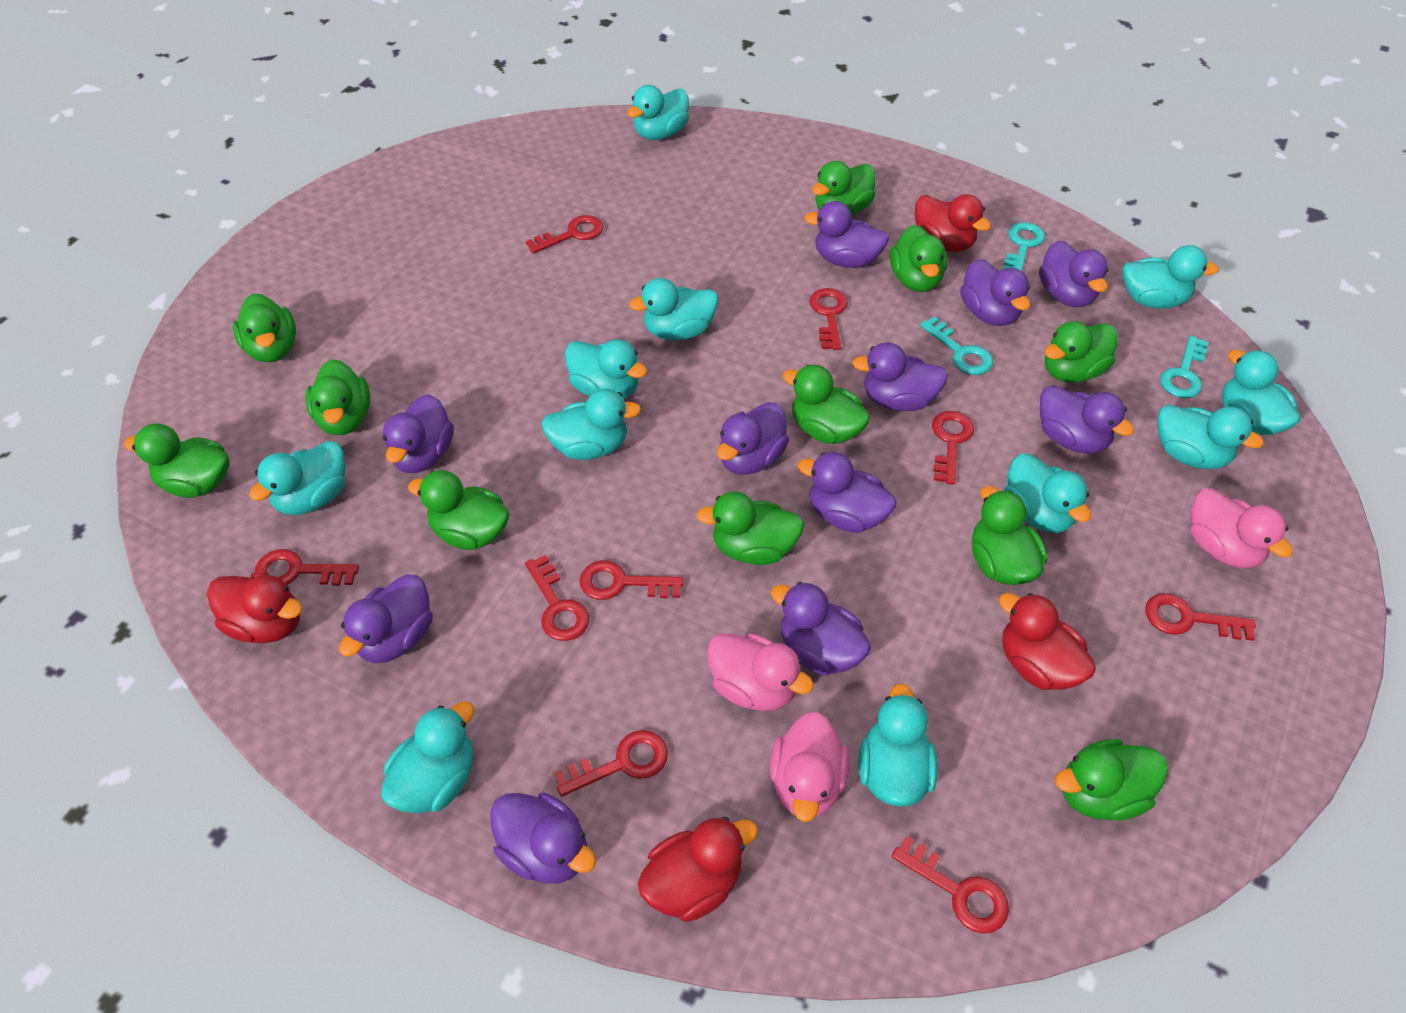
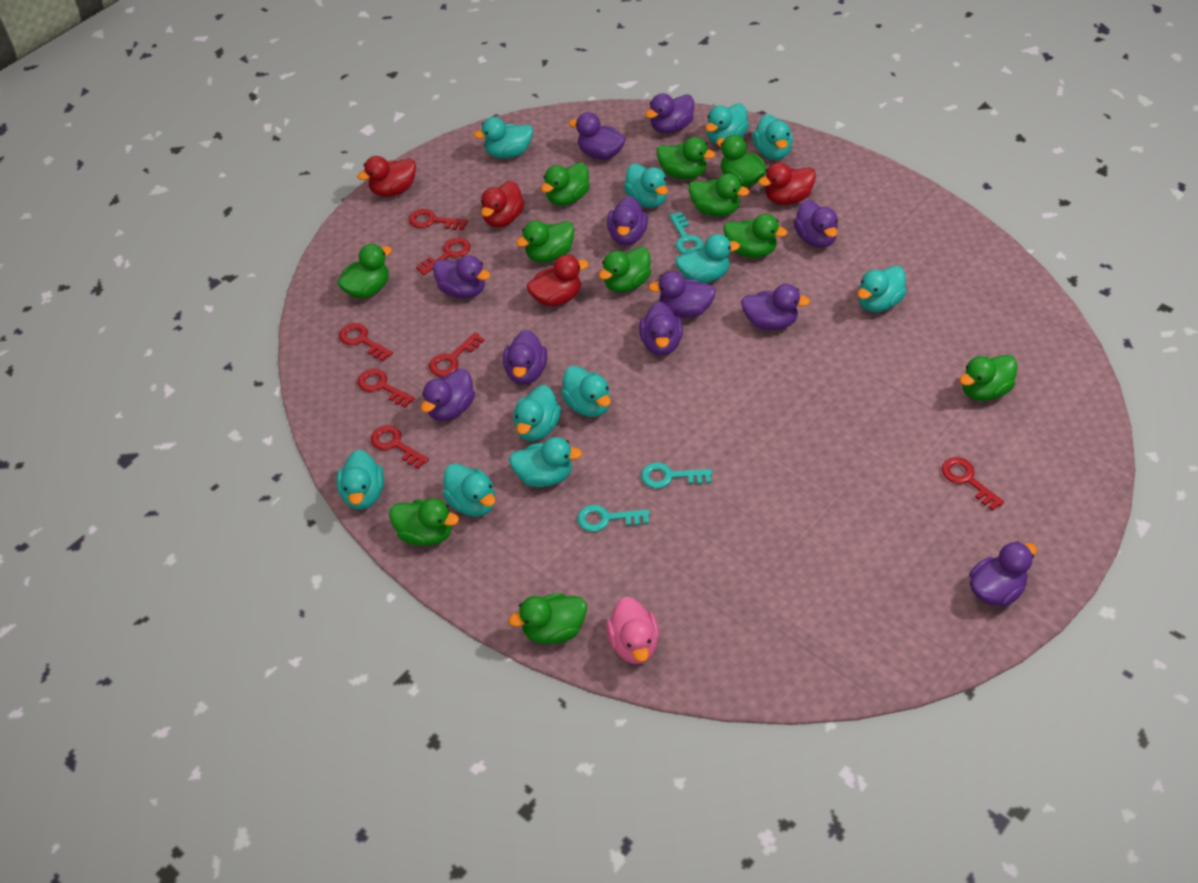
pink duck: 3 -> 1
red key: 9 -> 7

